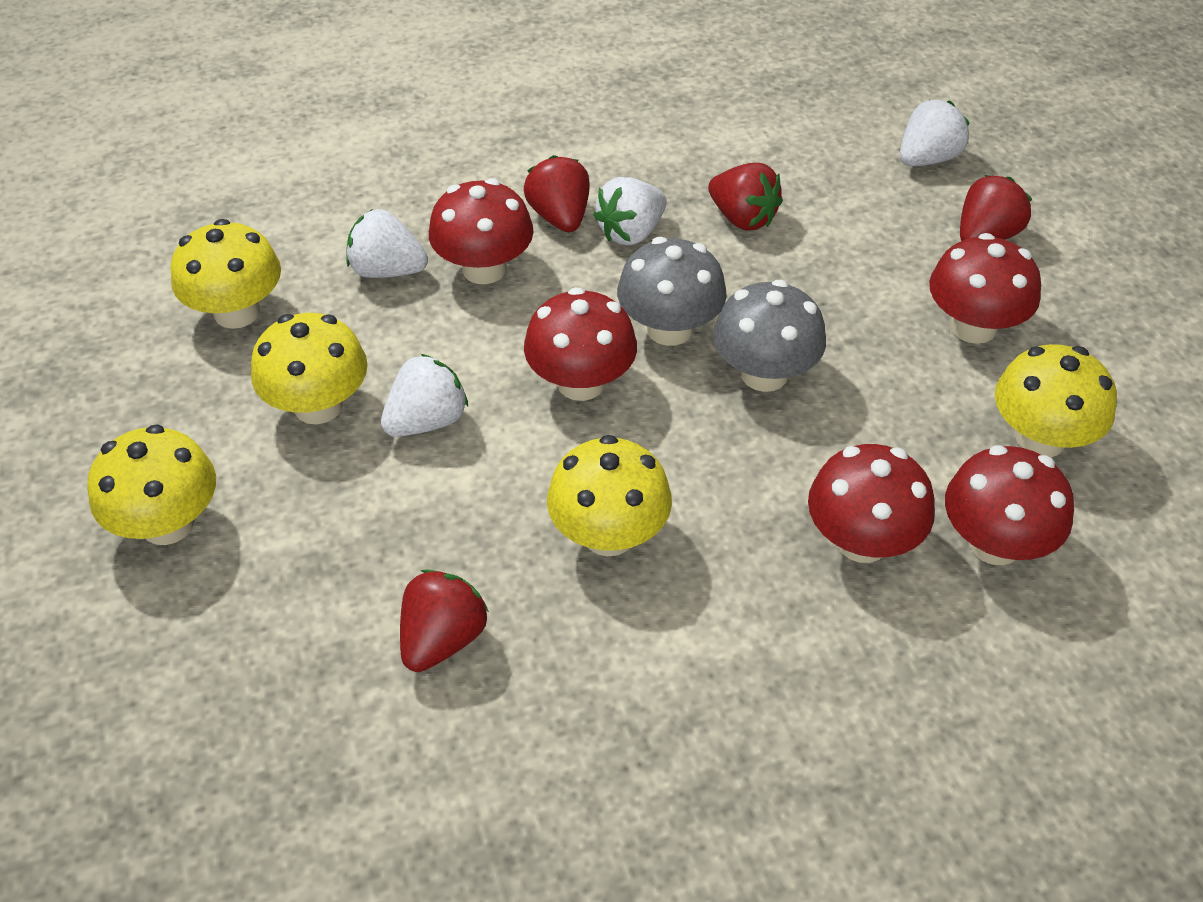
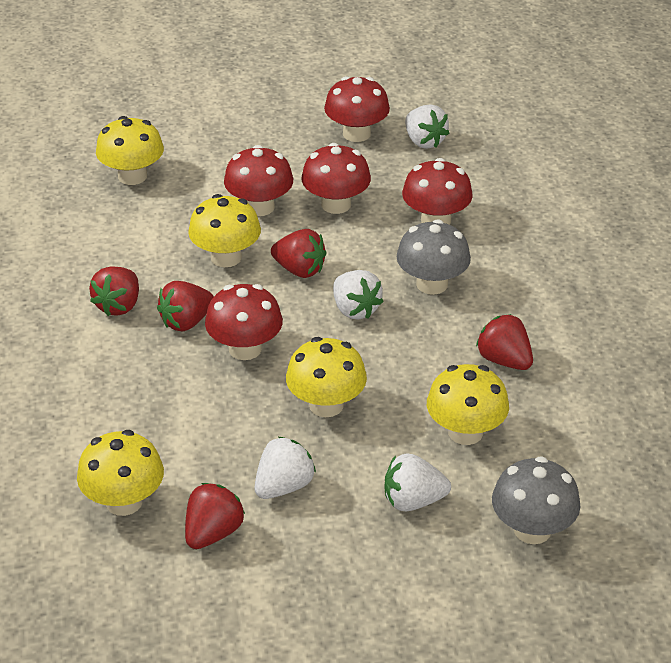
red strawberry: 4 -> 5

